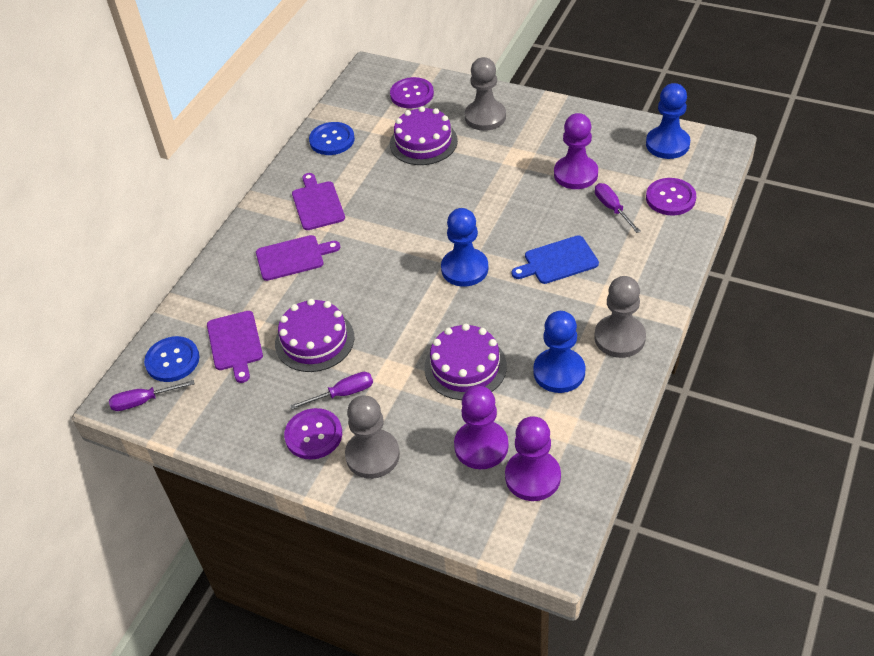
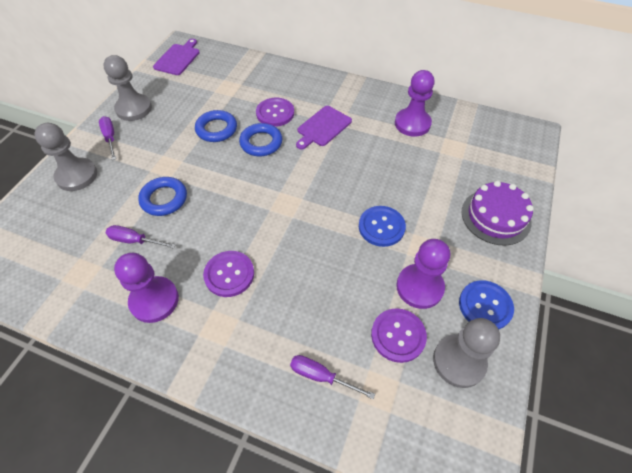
blue cutting board: 1 -> 0
blue pawn: 3 -> 0
blue ring: 0 -> 3
purple cake: 3 -> 1
purple cutting board: 3 -> 2

